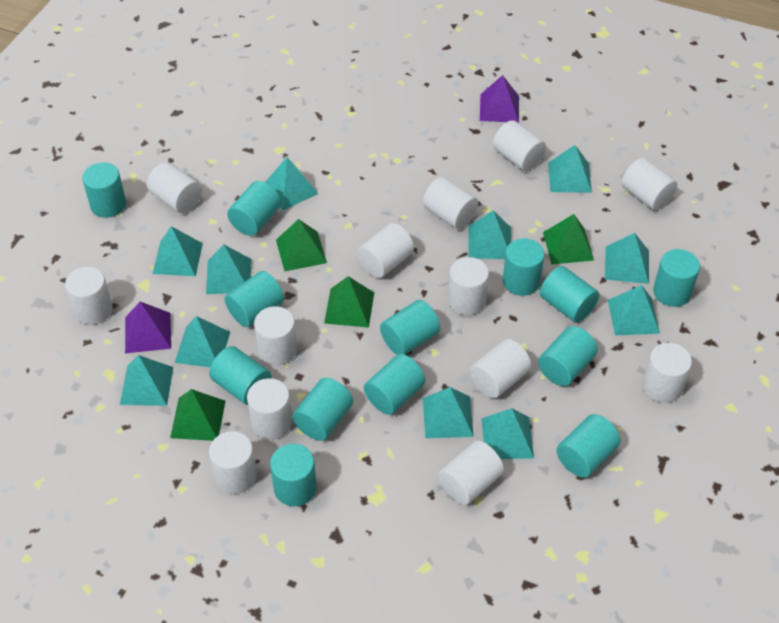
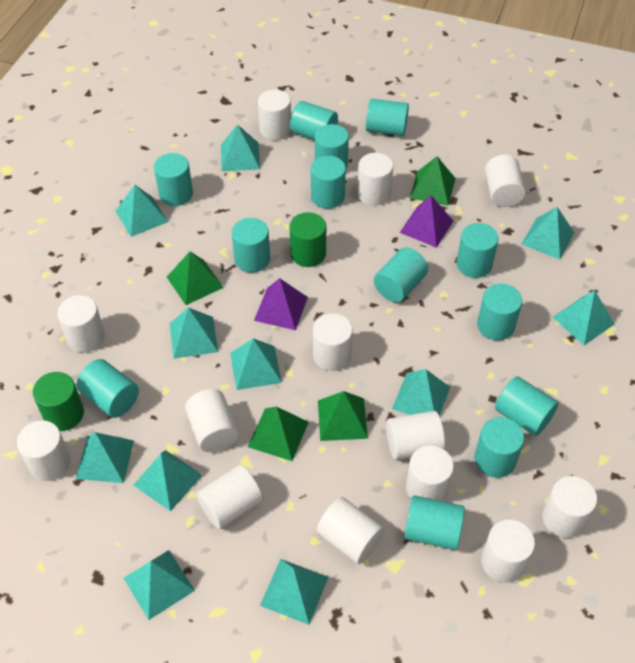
green cylinder: 0 -> 2

